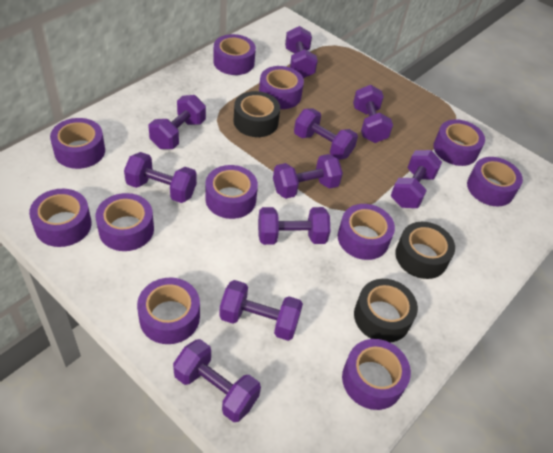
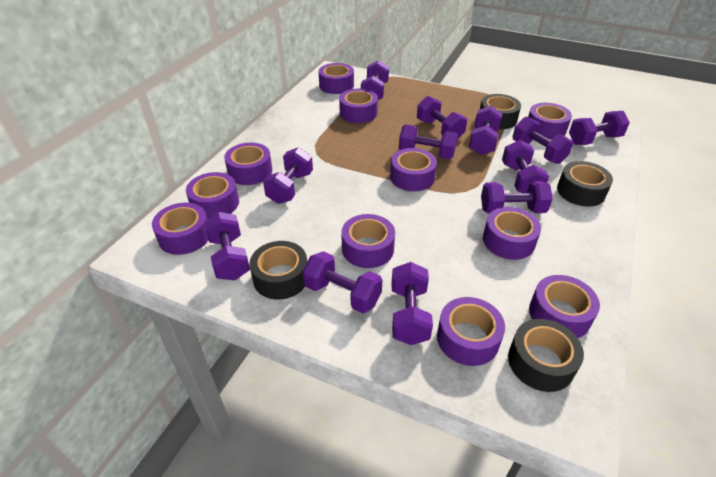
black tape: 3 -> 4
purple dumbbell: 10 -> 12

